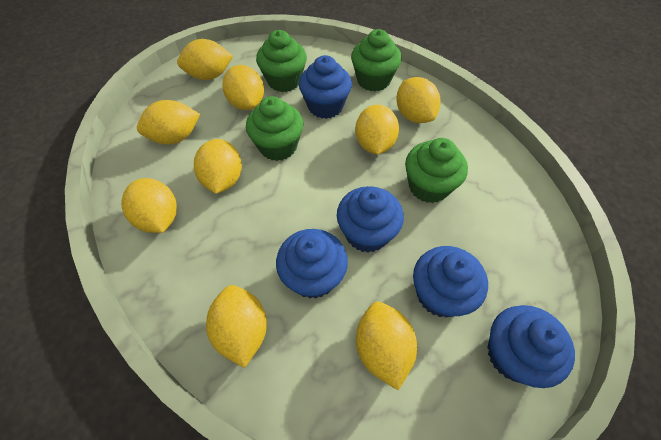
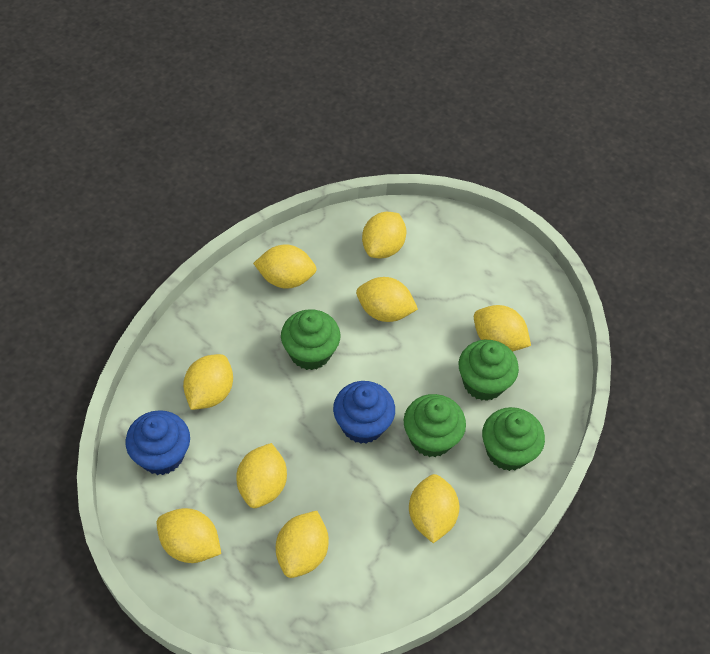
blue cupcake: 5 -> 2

